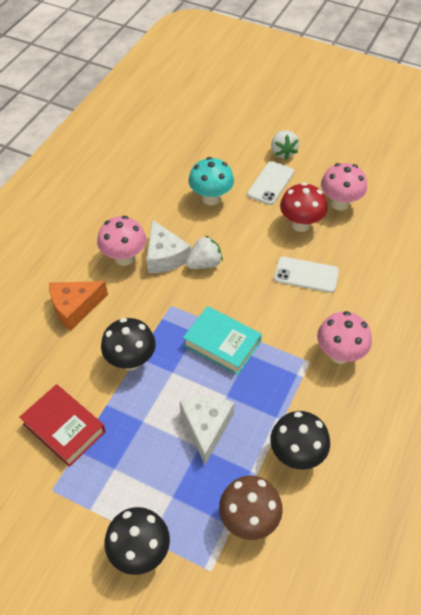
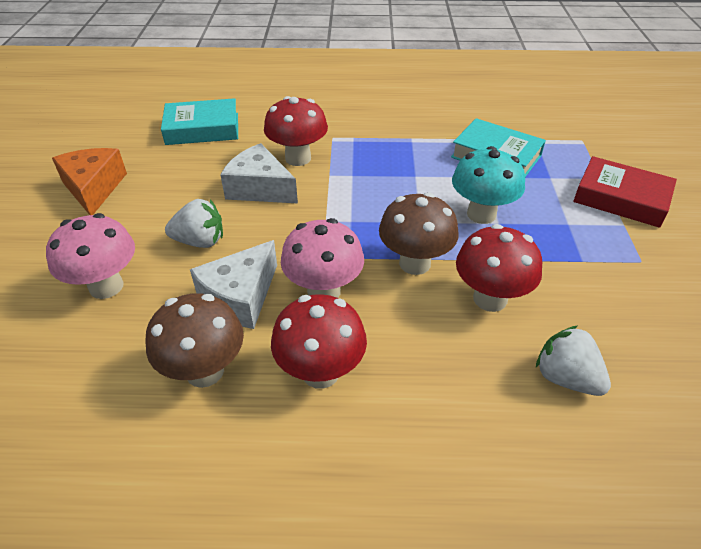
black mushroom: 3 -> 0
brown mushroom: 1 -> 2
pink mushroom: 3 -> 2
red mushroom: 1 -> 3
turquoise book: 1 -> 2
white phone: 2 -> 0

